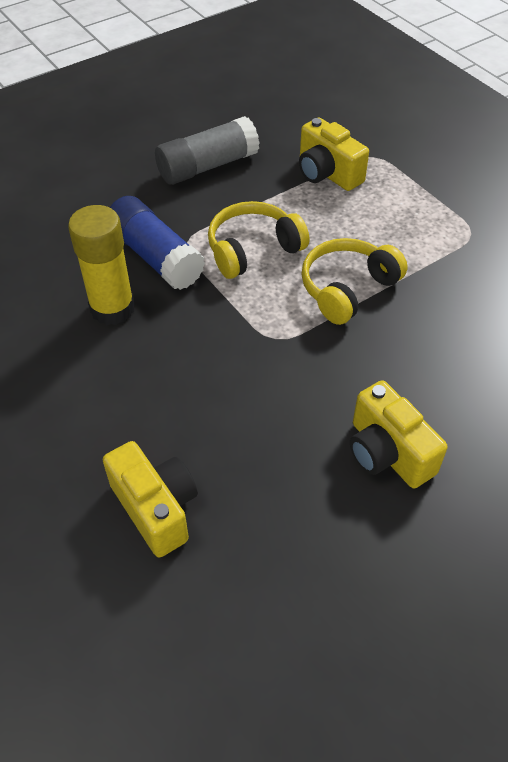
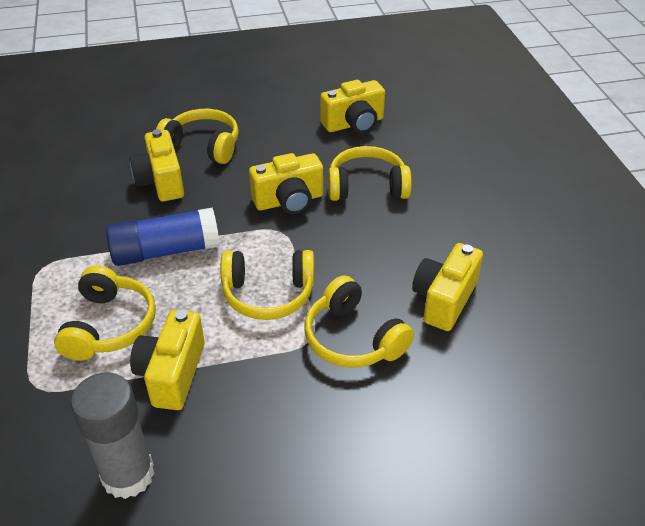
yellow camera: 3 -> 5
yellow glue stick: 1 -> 0
yellow headphones: 2 -> 5

